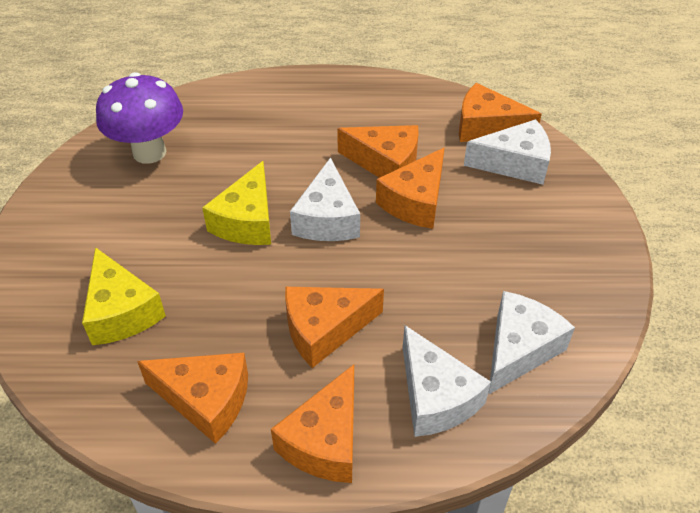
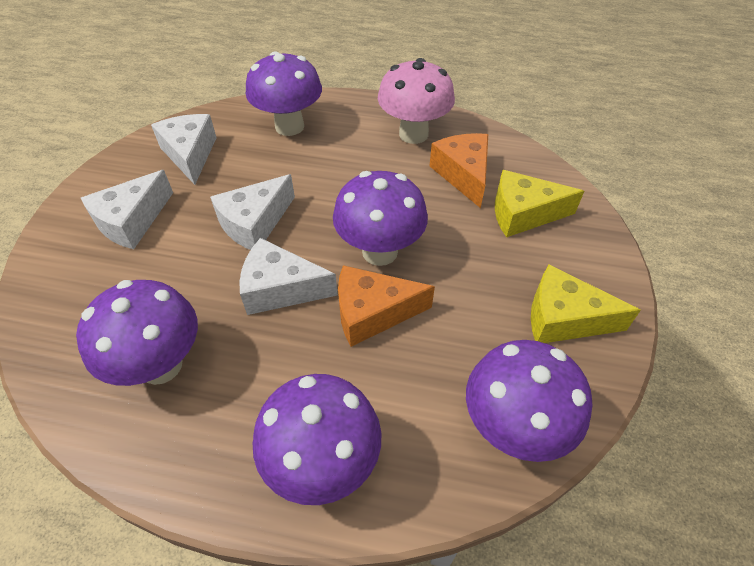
orange cheese: 6 -> 2
pink mushroom: 0 -> 1
purple mushroom: 1 -> 5

